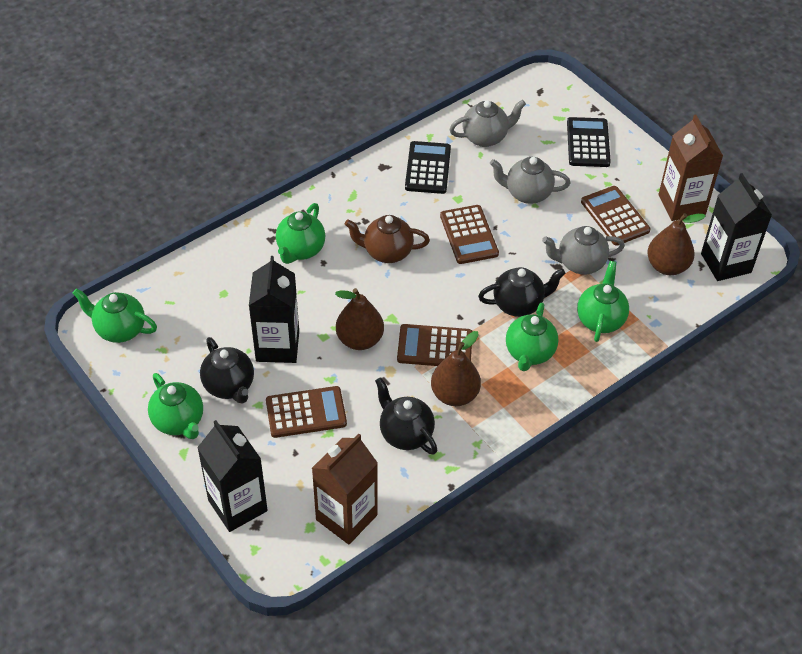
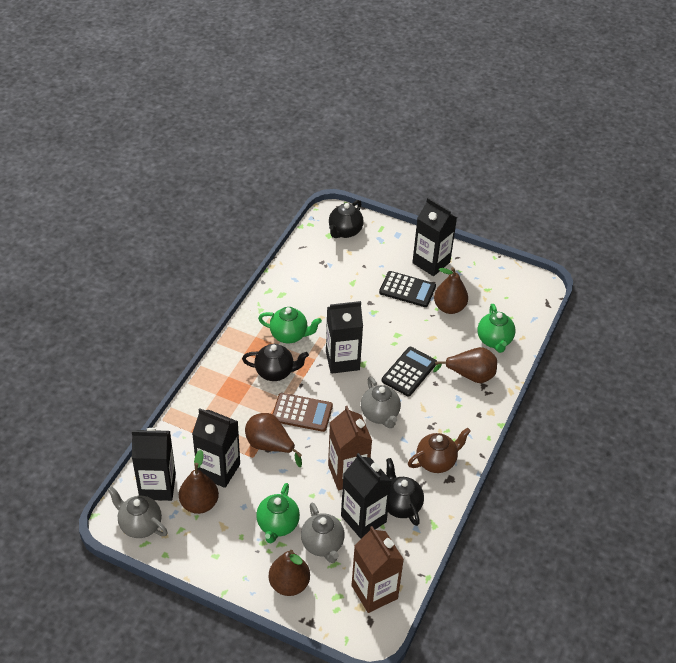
black carton: 3 -> 5
brown calculator: 4 -> 1
brown pear: 3 -> 5
green teapot: 5 -> 3

